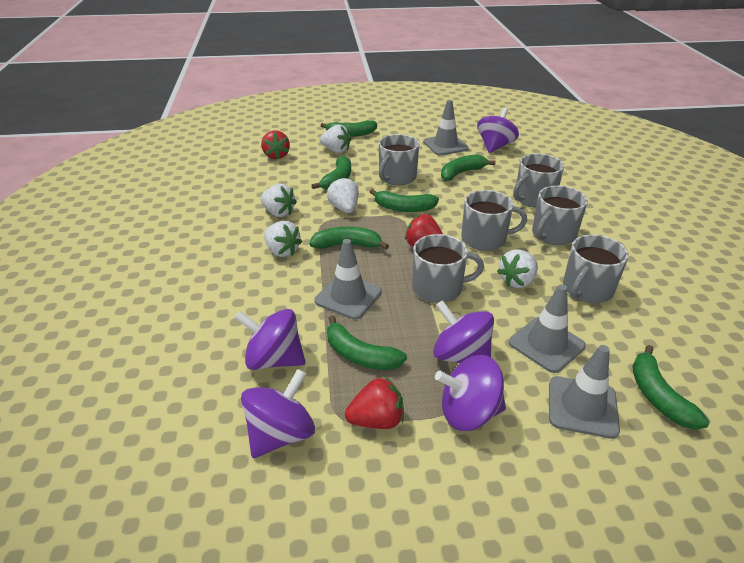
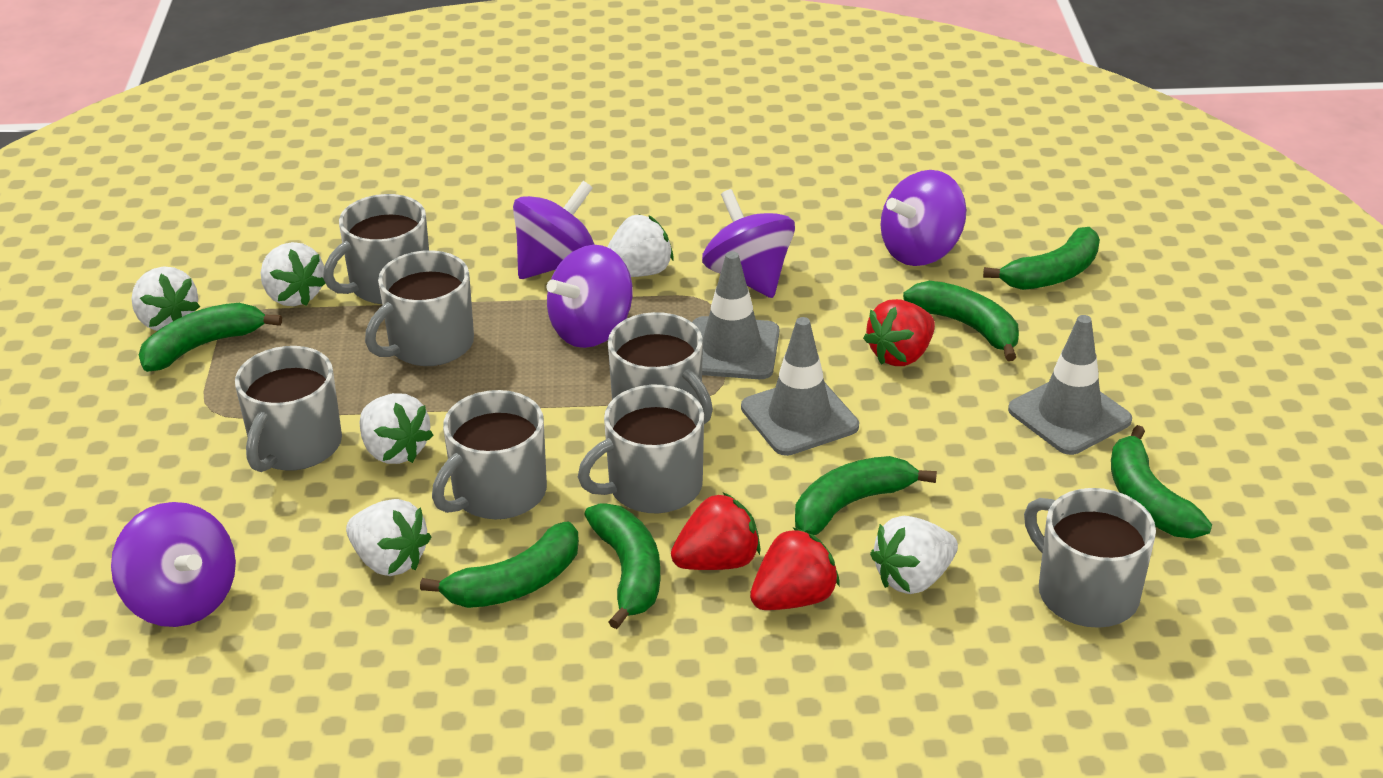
grey mug: 6 -> 7
grey traffic cone: 4 -> 3
white strawberry: 5 -> 6

